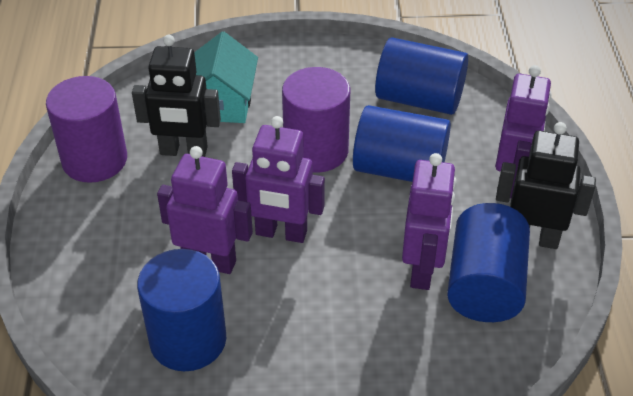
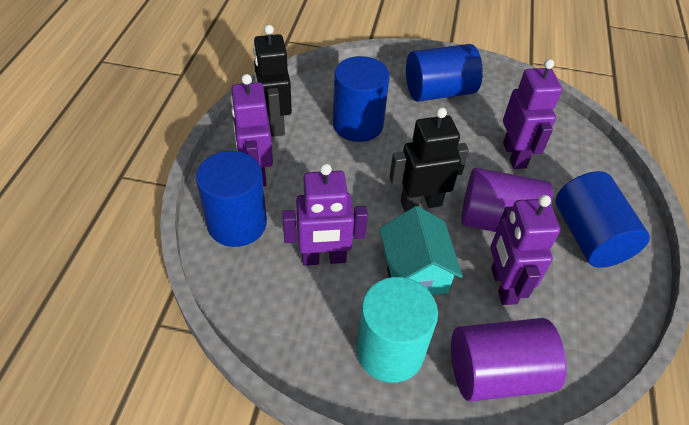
turquoise cylinder: 0 -> 1

